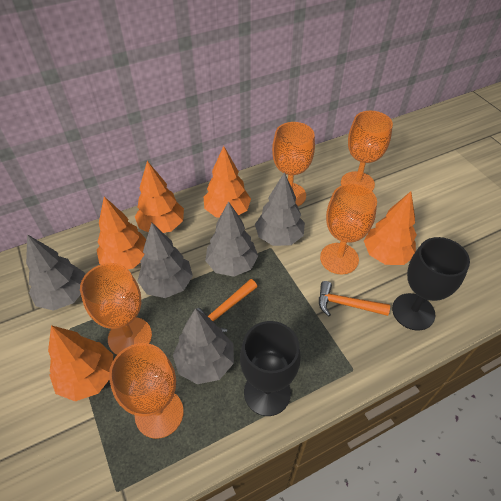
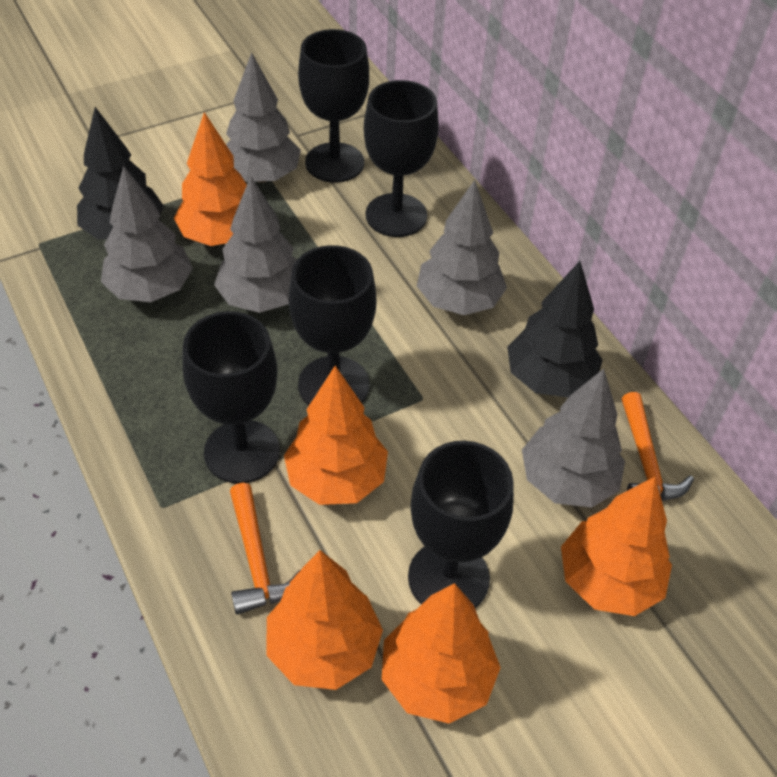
black goblet: 2 -> 5
black tree: 0 -> 2
orange goblet: 5 -> 0

